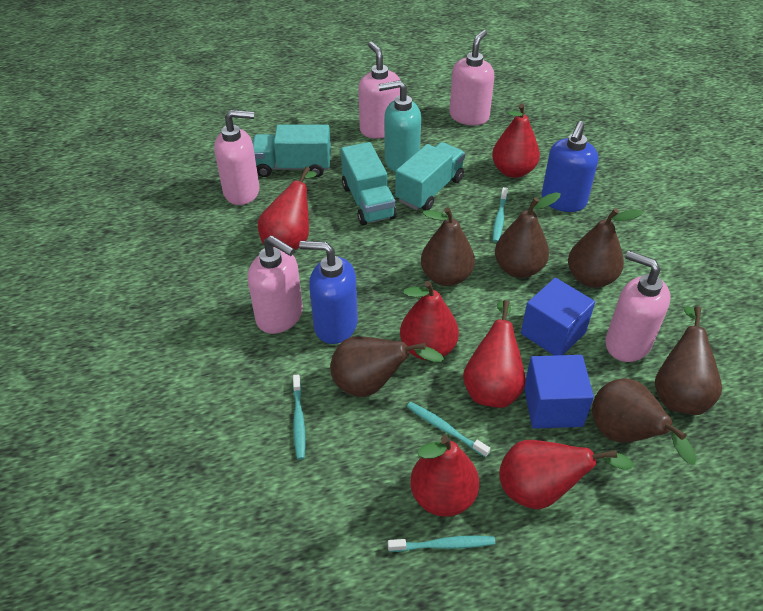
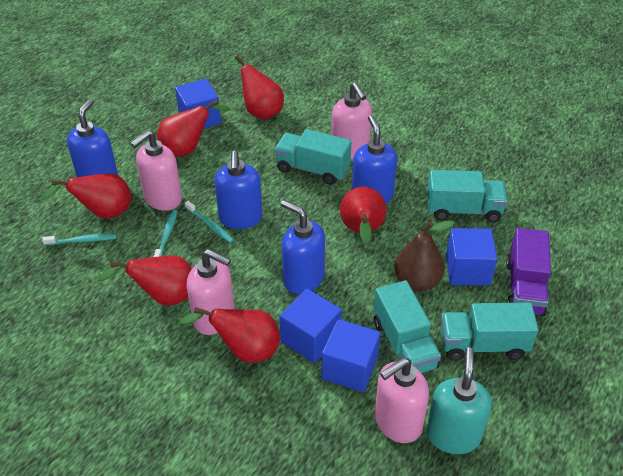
blue cube: 2 -> 4
blue soap dispenser: 2 -> 4
brown pear: 6 -> 1
pink soap dispenser: 5 -> 4
purple truck: 0 -> 1
turquoise toothbrush: 4 -> 3
turquoise truck: 3 -> 4

